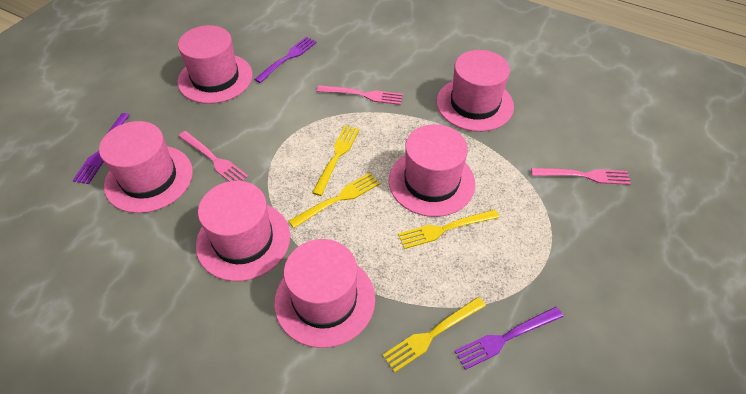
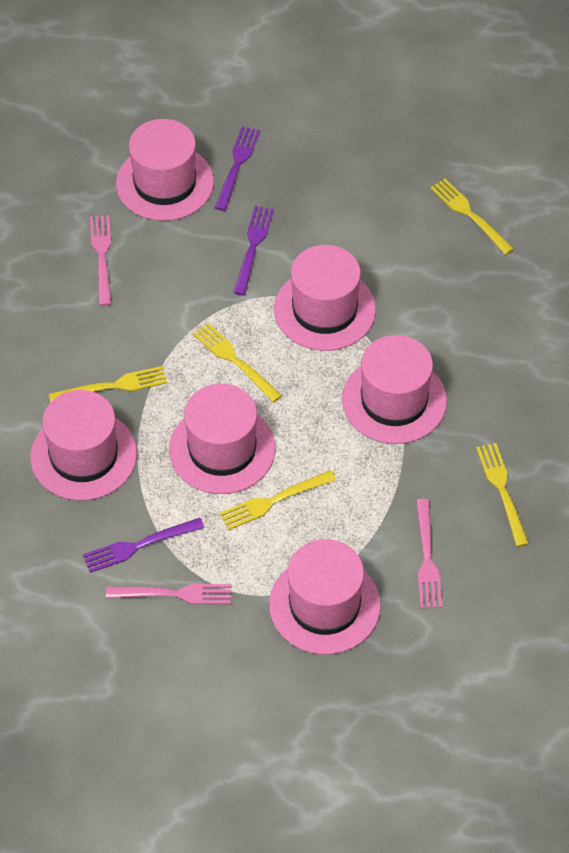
yellow fork: 4 -> 5

